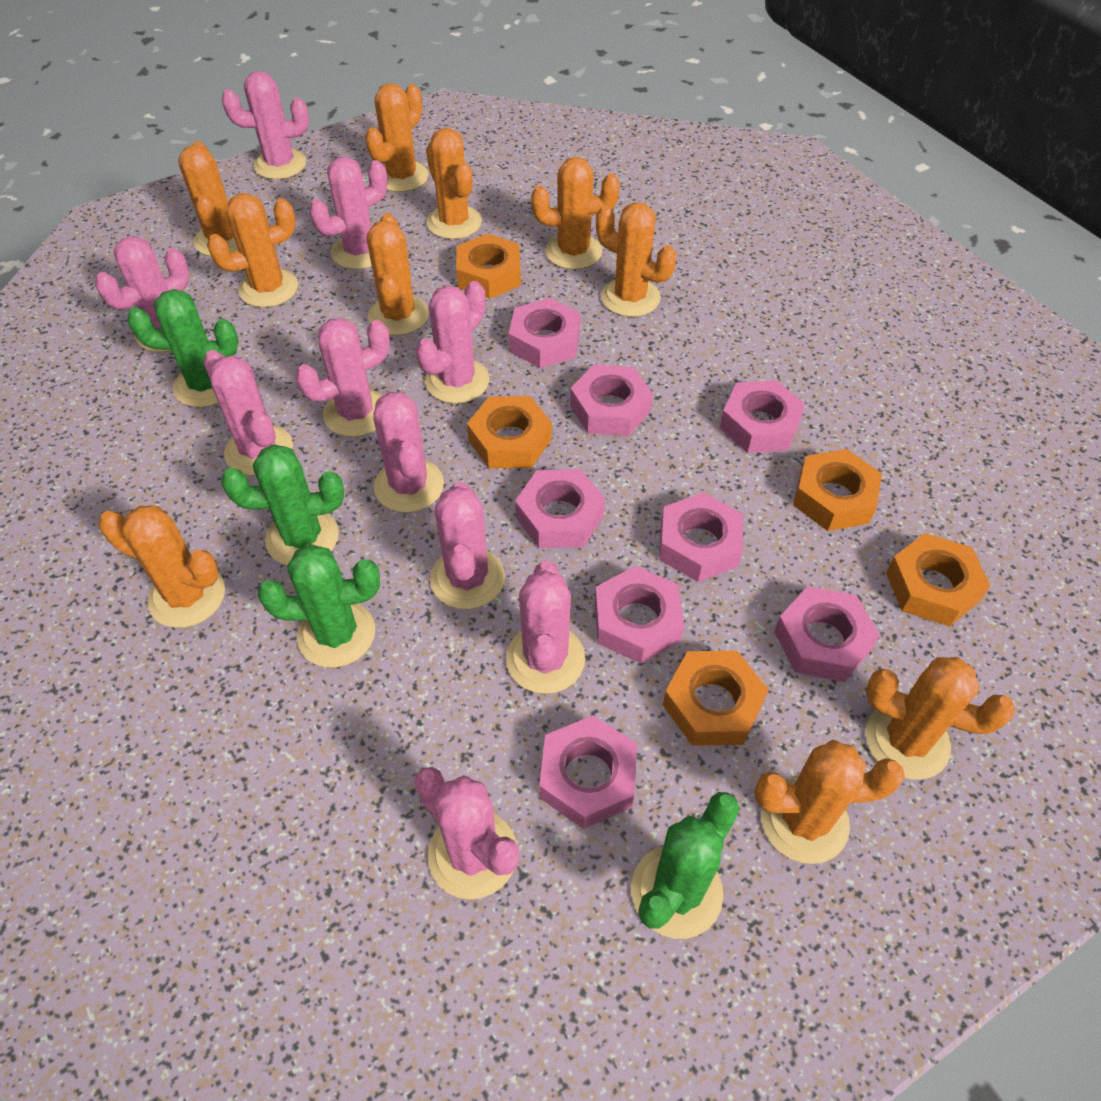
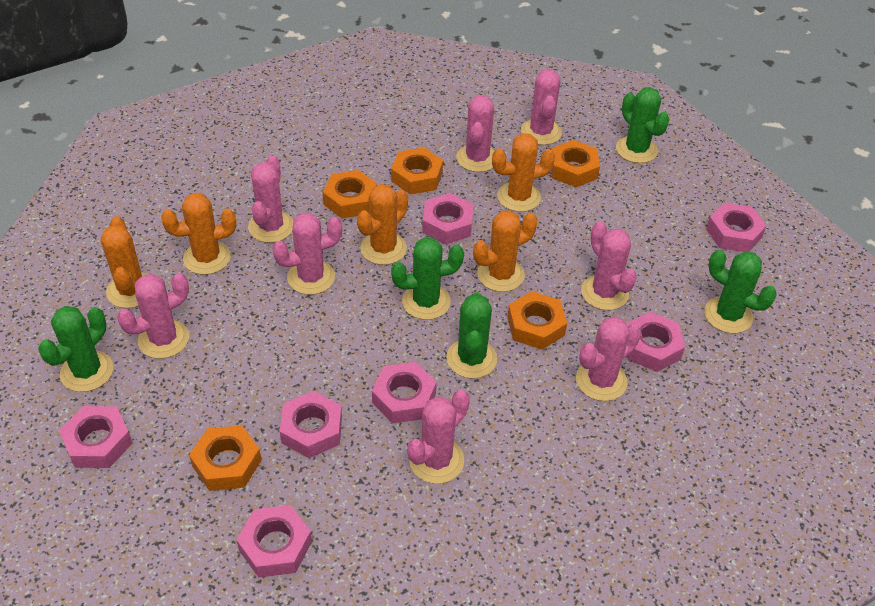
green cactus: 4 -> 5
orange cactus: 10 -> 5
pink cactus: 10 -> 8
pink nut: 8 -> 7

